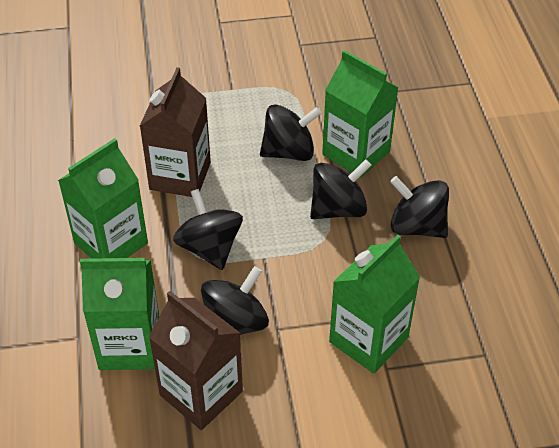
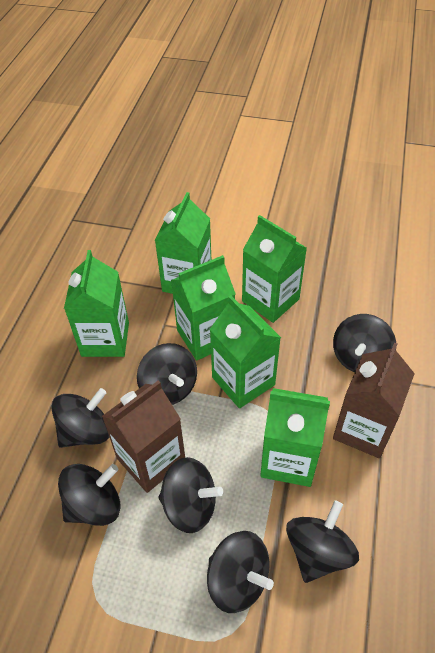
black spinning top: 5 -> 7
green carton: 4 -> 6

